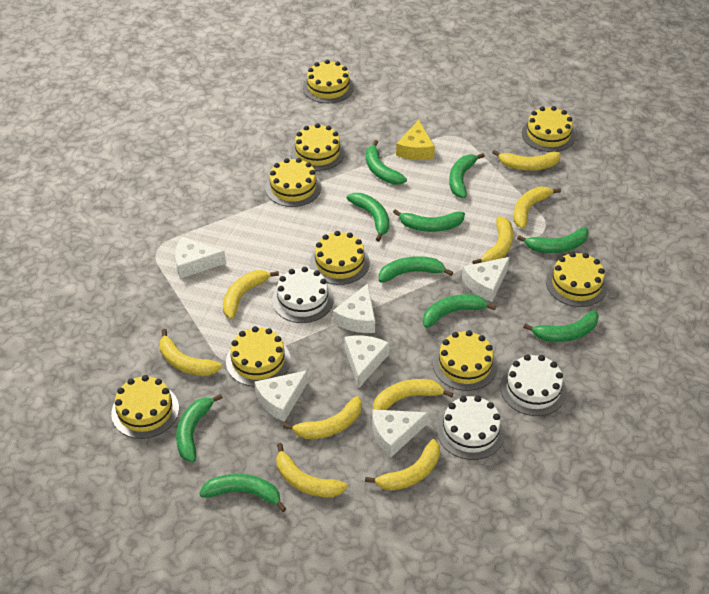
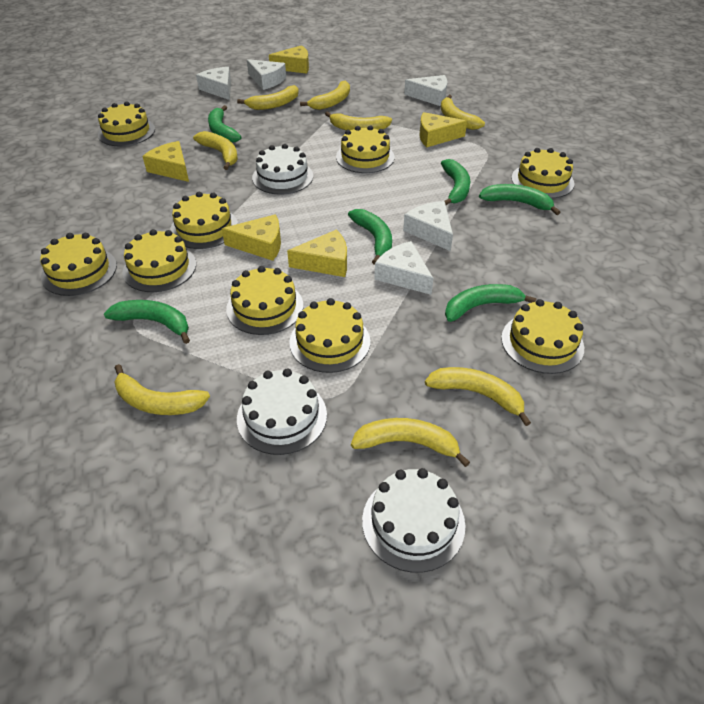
green banana: 10 -> 6
white cheese: 6 -> 5
yellow banana: 9 -> 8
yellow cheese: 1 -> 5

